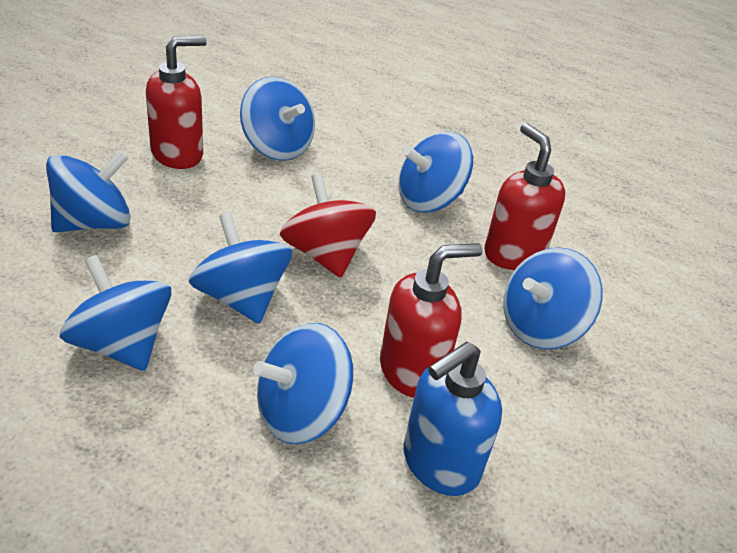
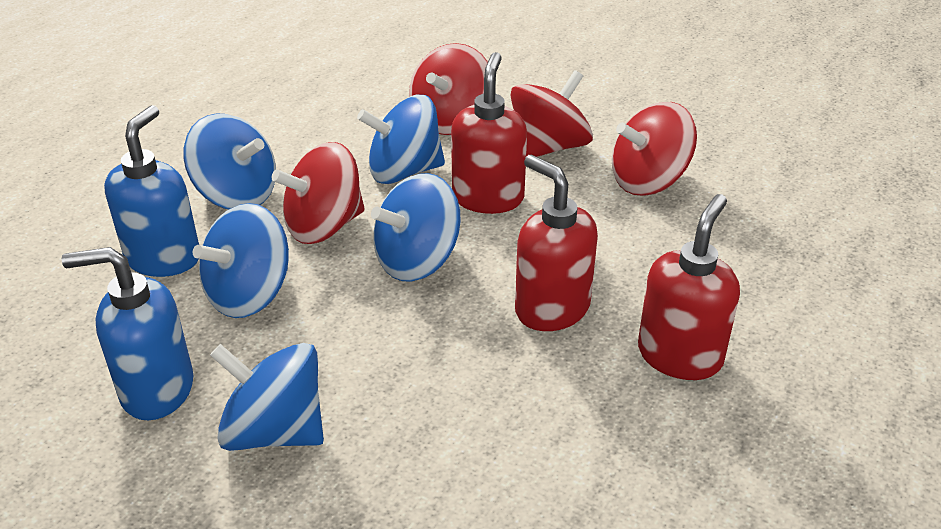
blue soap dispenser: 1 -> 2
blue spinning top: 7 -> 5
red spinning top: 1 -> 4

